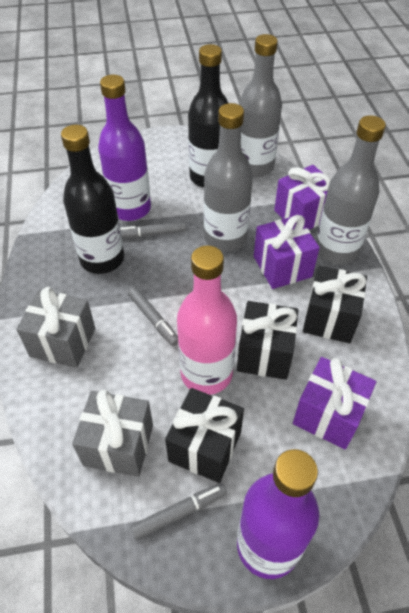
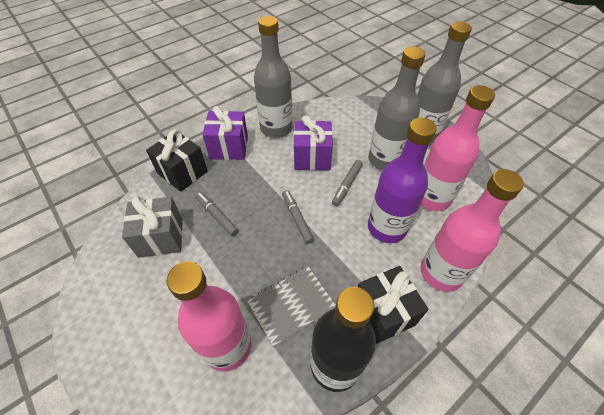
black bottle: 2 -> 1
black gift: 3 -> 2
grey gift: 2 -> 1
grey notebook: 0 -> 1
pink bottle: 1 -> 3
purple bottle: 2 -> 1
purple gift: 3 -> 2

